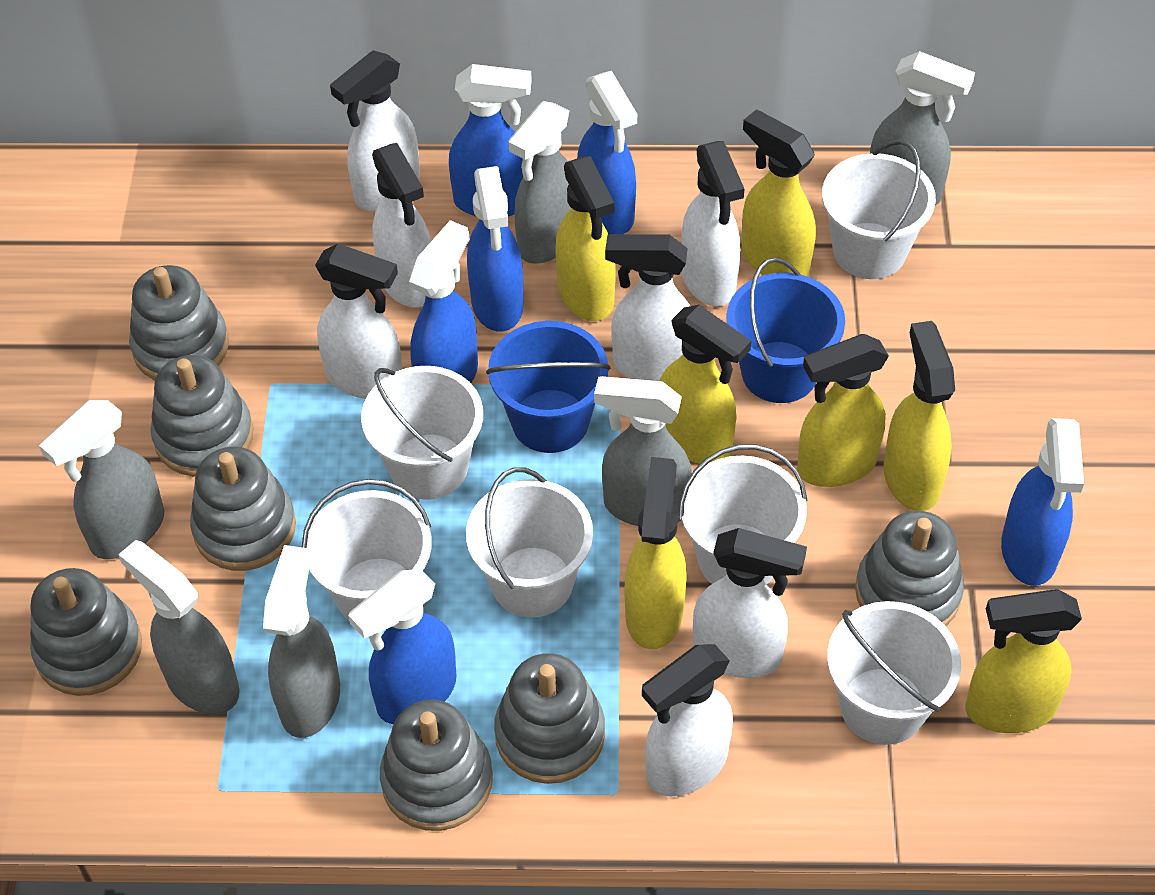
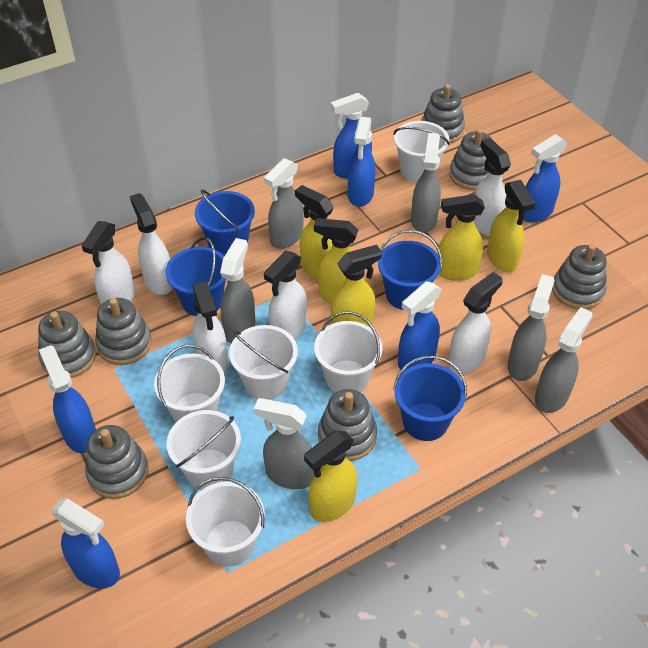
blue bucket: 2 -> 4
white spray bottle: 7 -> 6
yellow spray bottle: 7 -> 6

